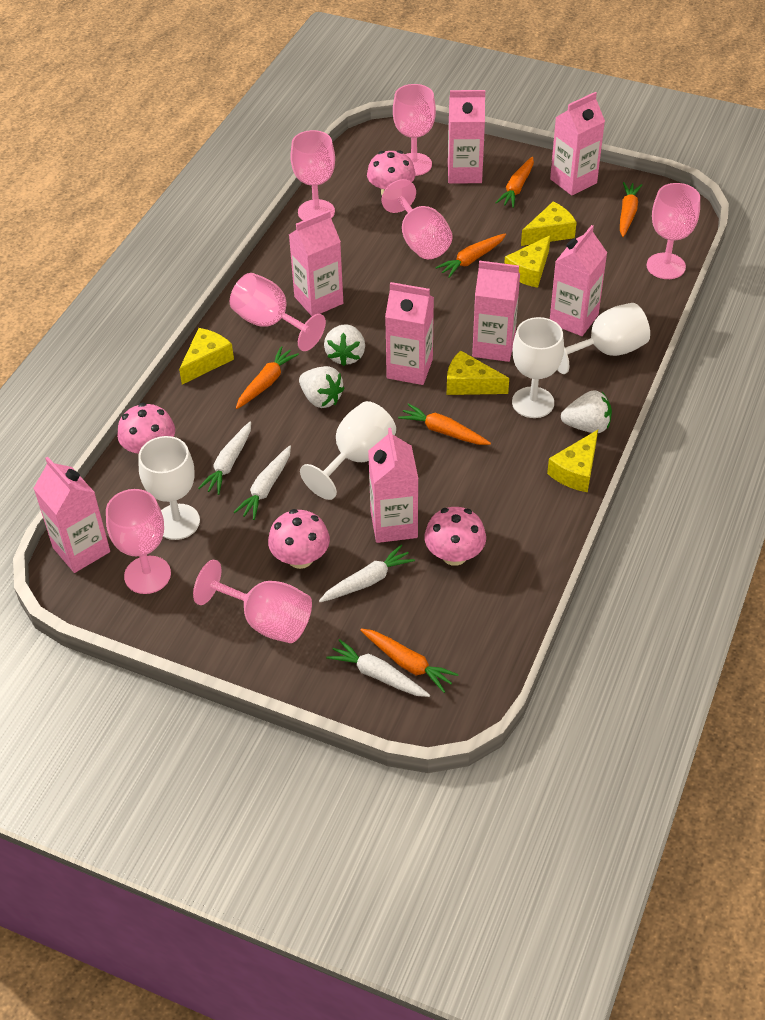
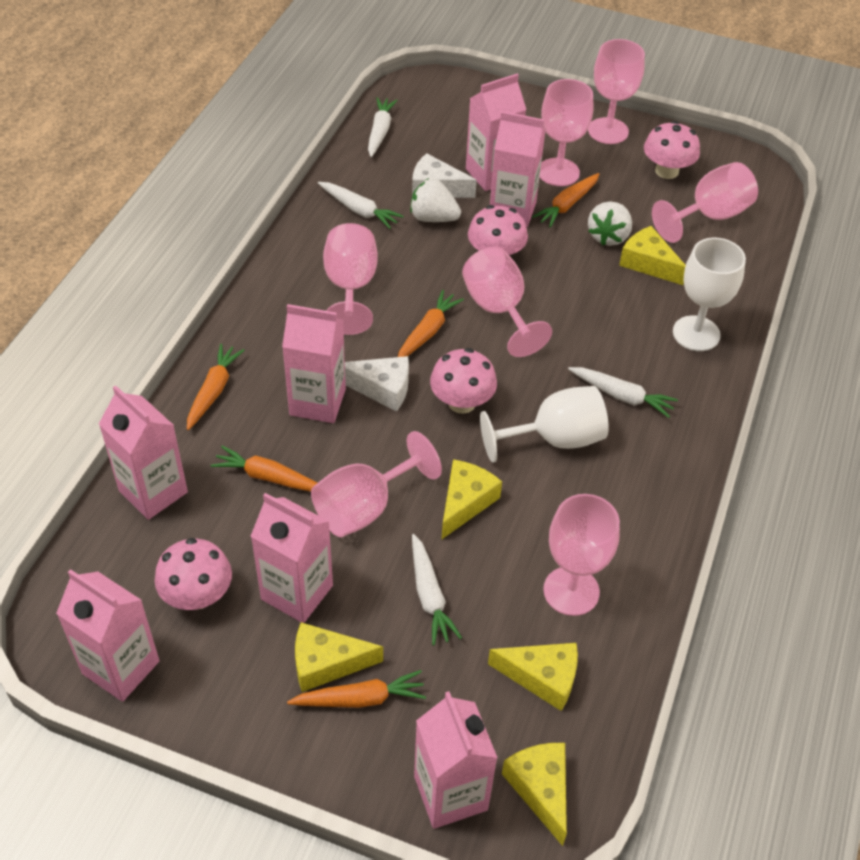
orange carrot: 6 -> 5
pink carton: 8 -> 7
white cheese: 0 -> 2
white goblet: 4 -> 2
white strawberry: 3 -> 2

